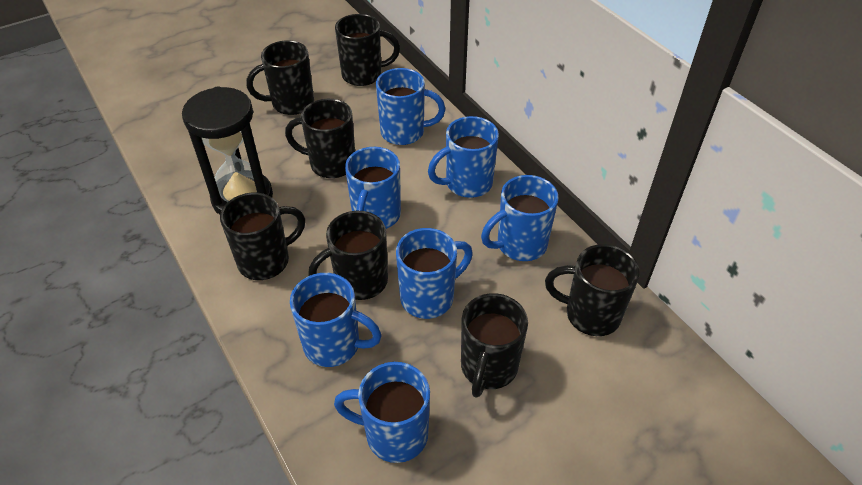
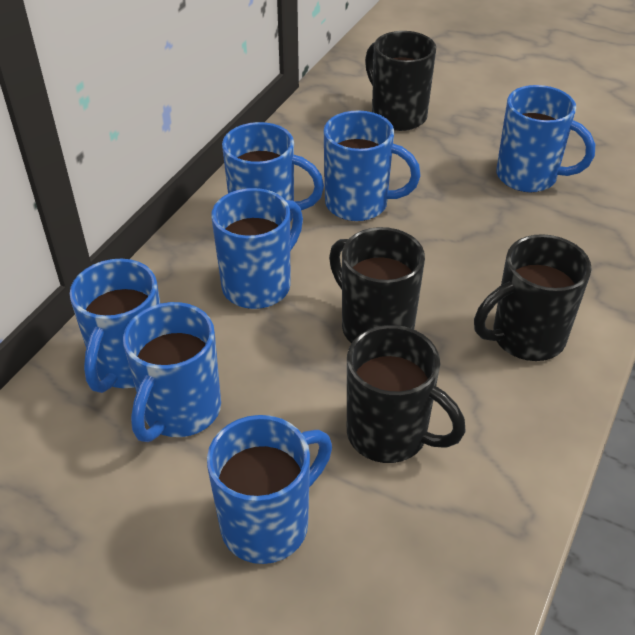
black hourglass: 1 -> 0
black mug: 7 -> 4

